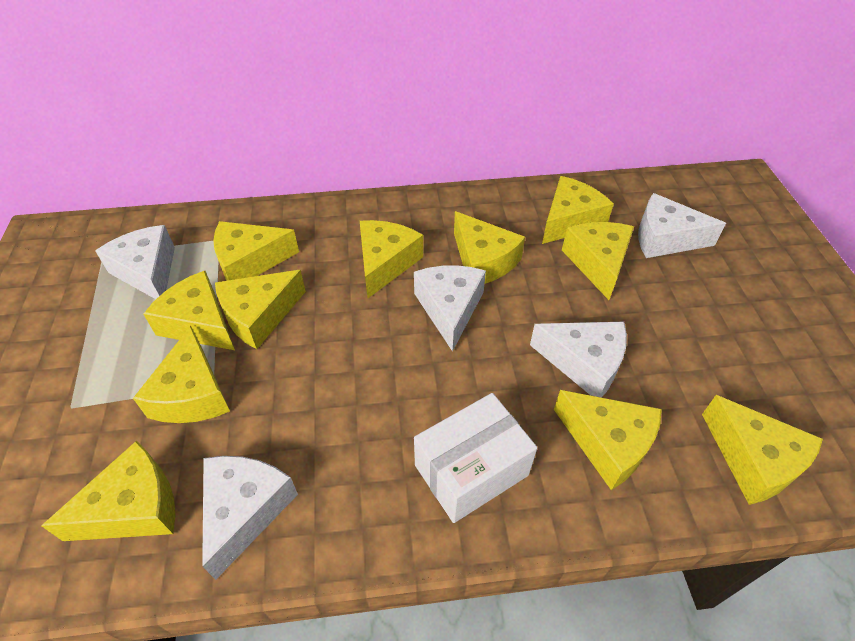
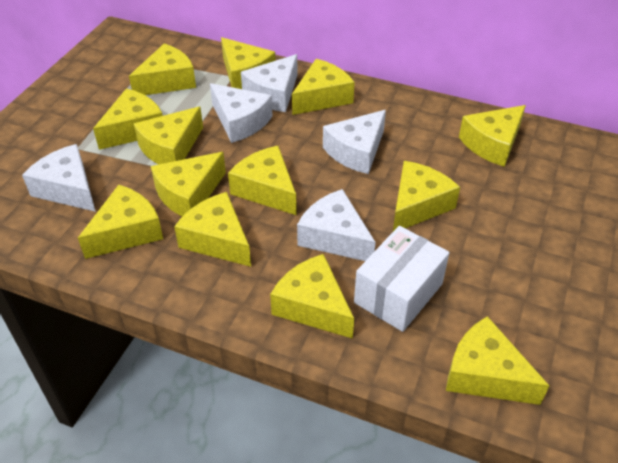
yellow cheese: 11 -> 13

